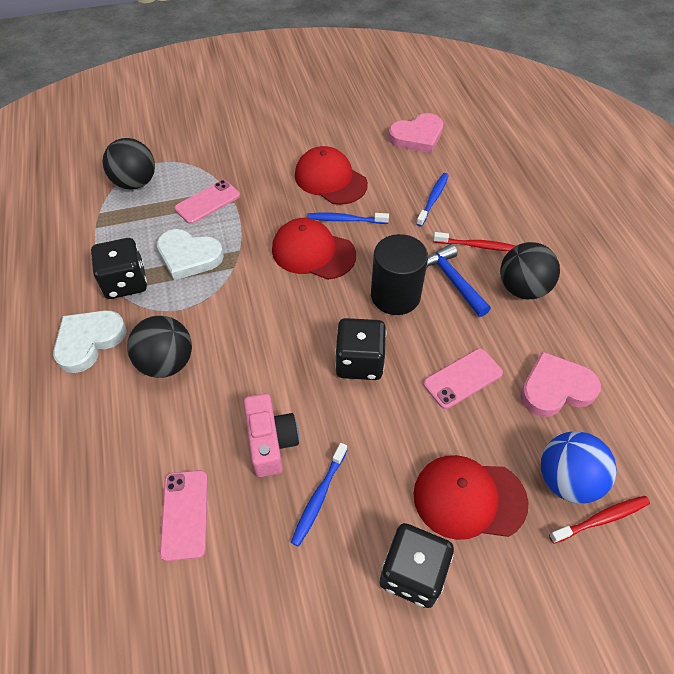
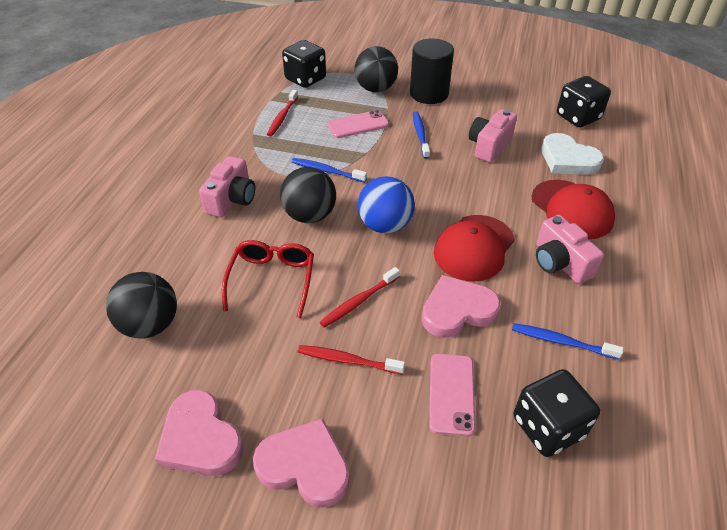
blue hammer: 1 -> 0
pink camera: 1 -> 3
pink heart: 2 -> 3
pink phone: 3 -> 2
red cap: 3 -> 2
red glasses: 0 -> 1
red toothbrush: 2 -> 3
white heart: 2 -> 1

